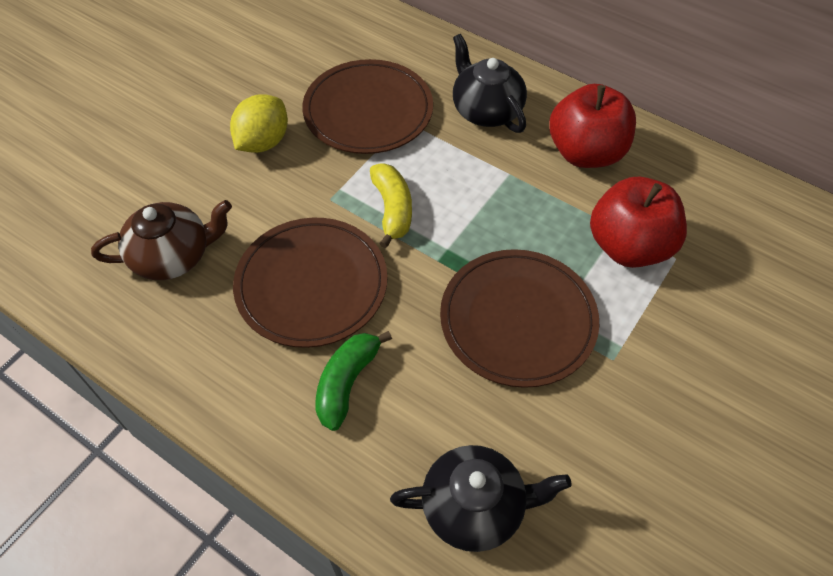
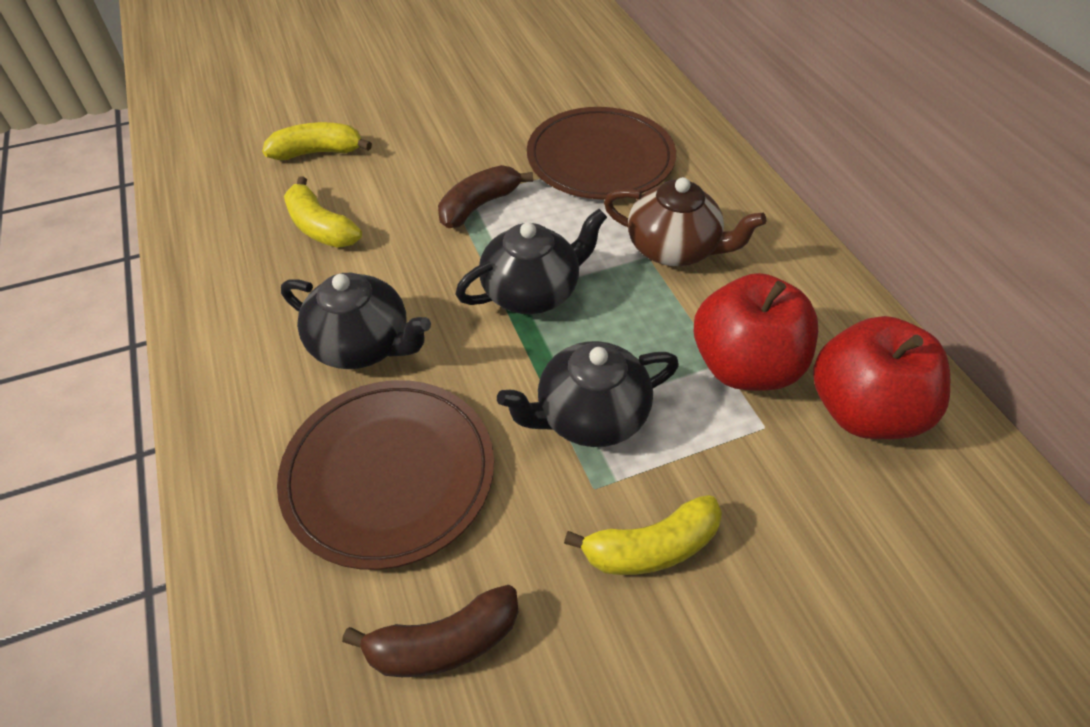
black teapot: 2 -> 3
brown banana: 0 -> 2
brown plate: 3 -> 2
green banana: 1 -> 0
yellow banana: 1 -> 3
yellow lemon: 1 -> 0

